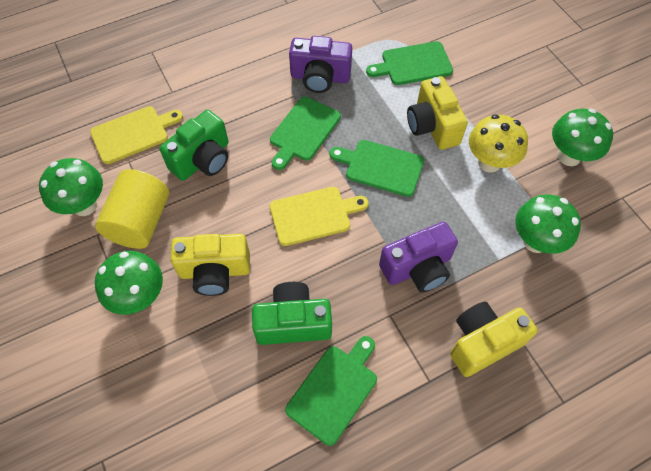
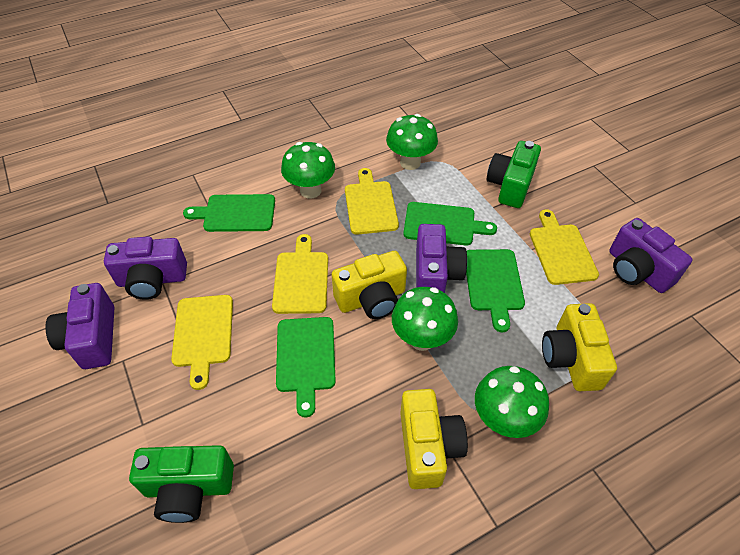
purple camera: 2 -> 4
yellow cutting board: 2 -> 4
yellow cylinder: 1 -> 0
yellow mushroom: 1 -> 0

